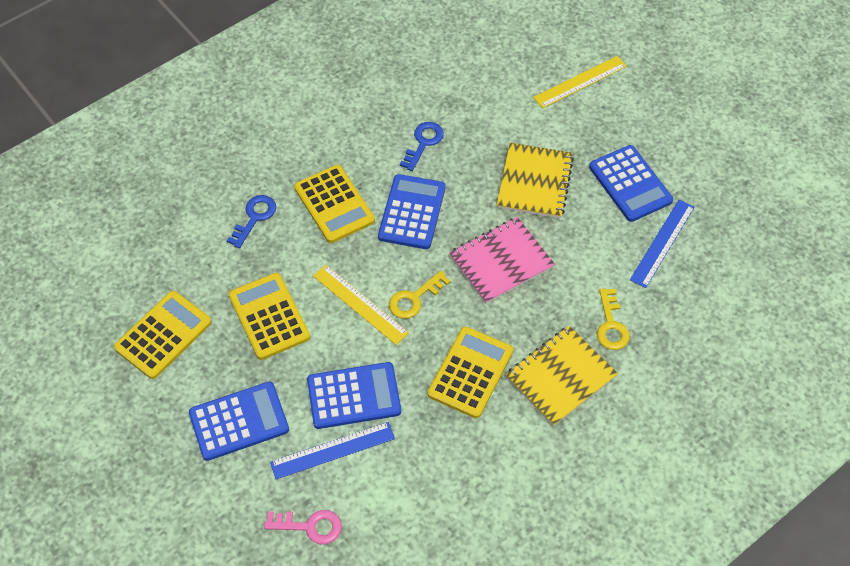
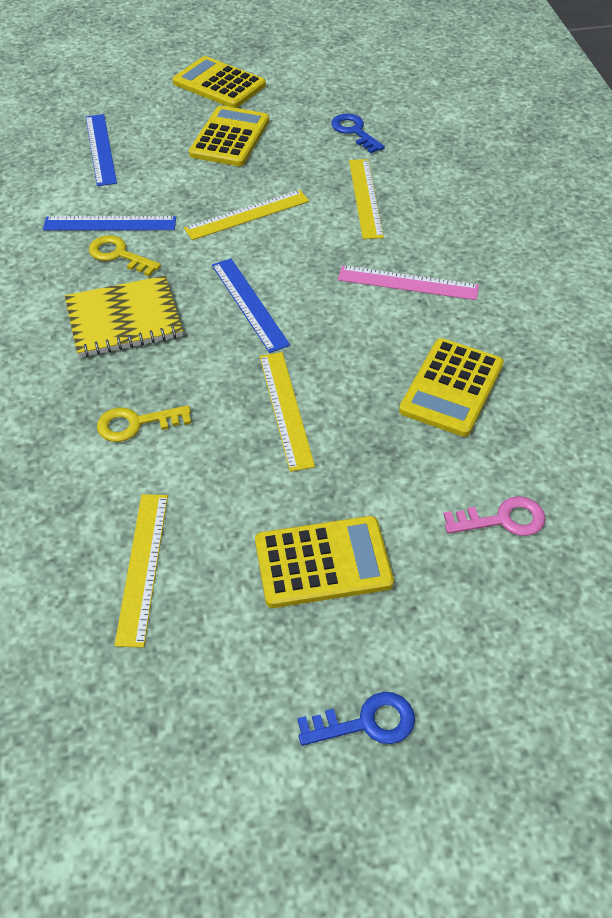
blue calculator: 4 -> 0
blue ruler: 2 -> 3
pink notebook: 1 -> 0
pink ruler: 0 -> 1
yellow notebook: 2 -> 1
yellow ruler: 2 -> 4

